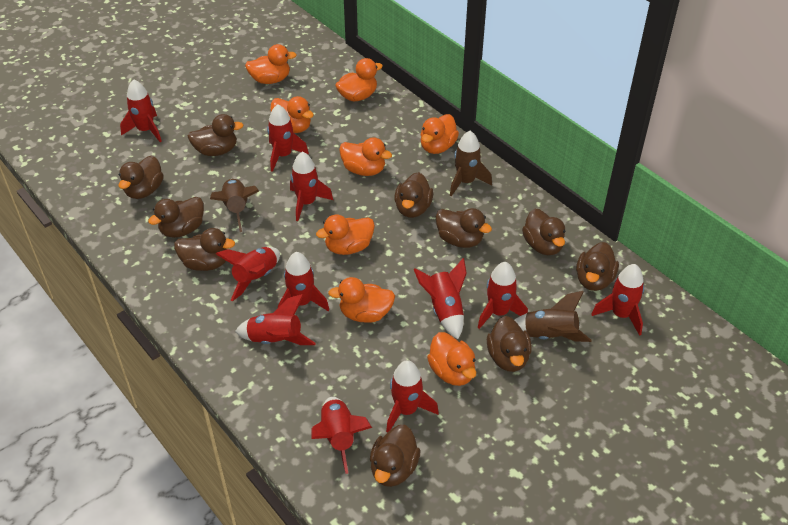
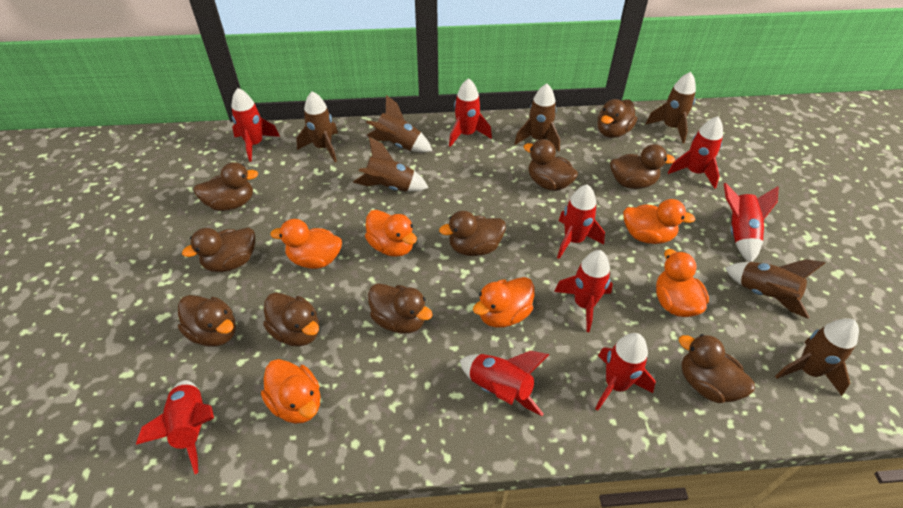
brown rocket: 3 -> 7
orange duck: 8 -> 6
red rocket: 11 -> 9

